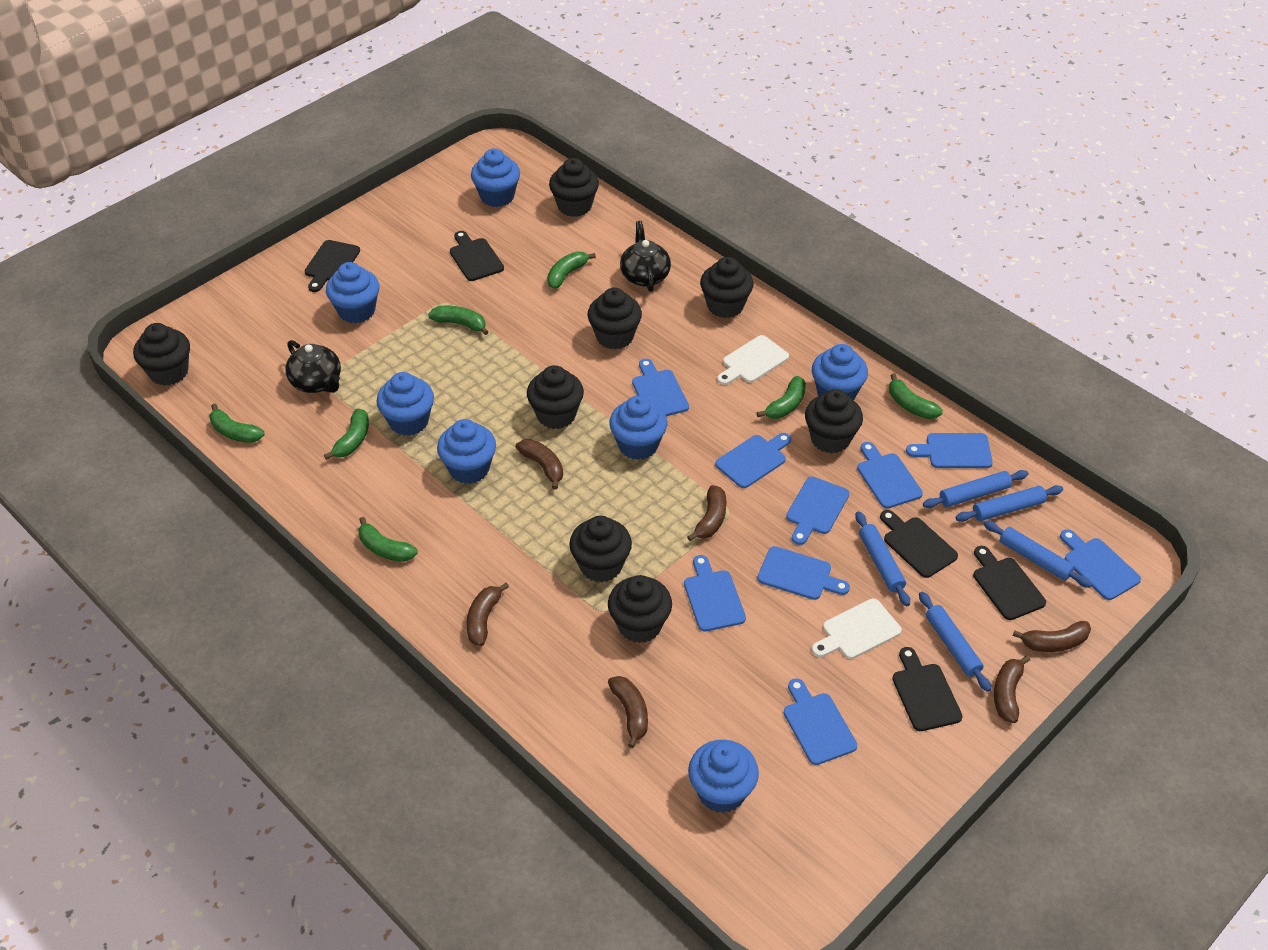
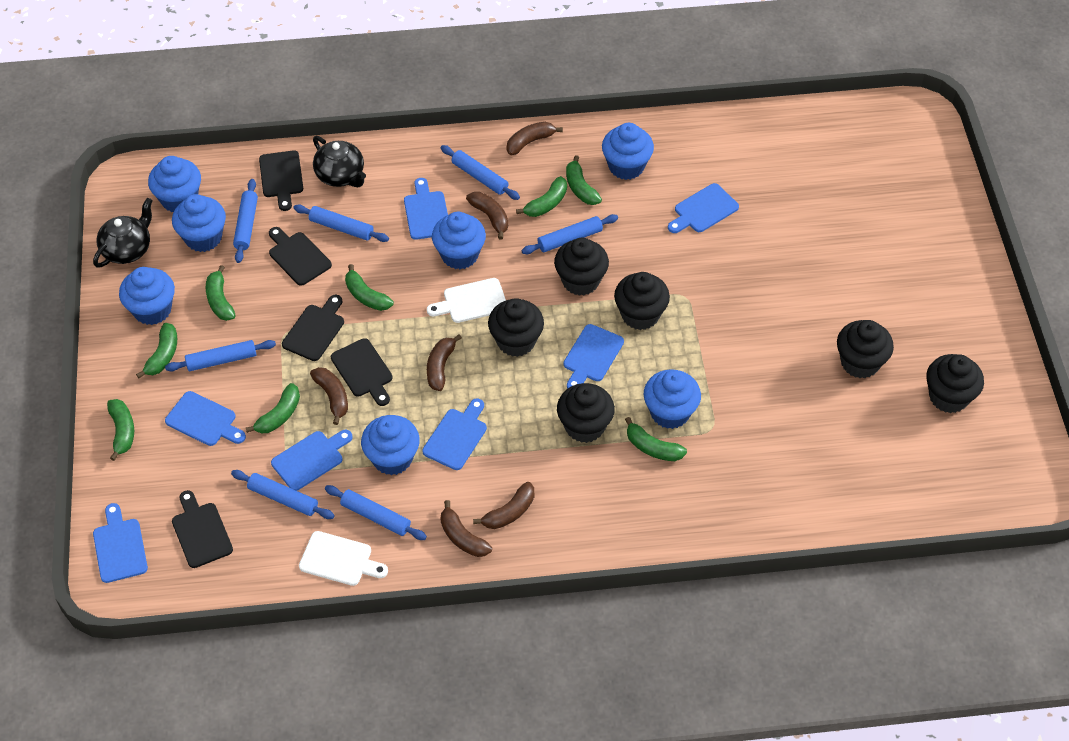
black cupcake: 8 -> 6
blue cutting board: 9 -> 7
blue rolling pin: 5 -> 7
green banana: 7 -> 8

